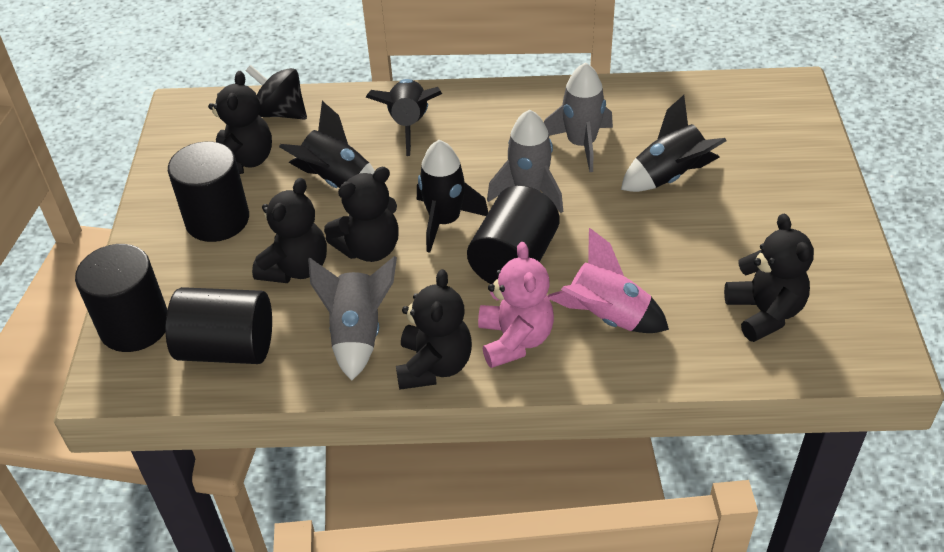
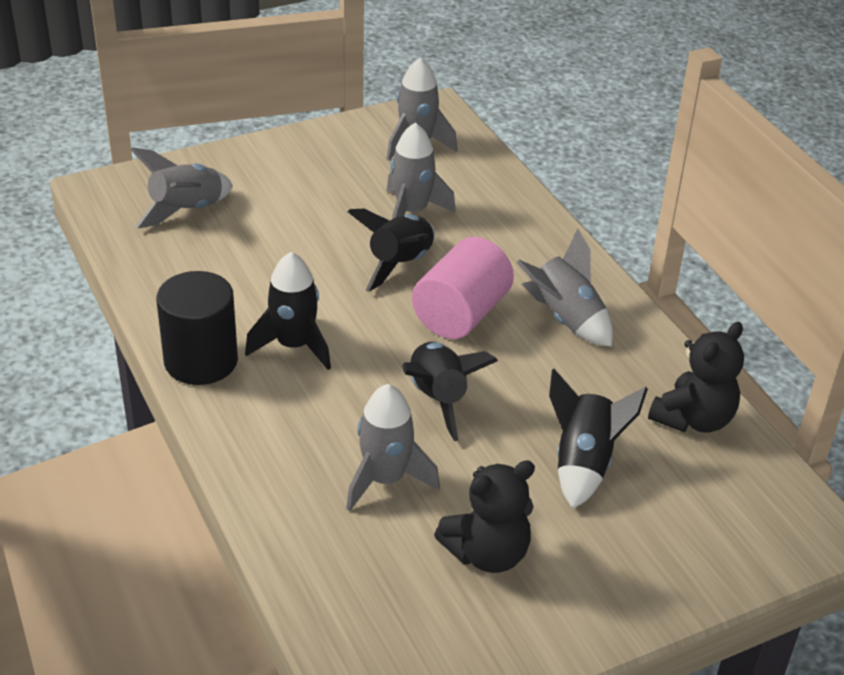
black cylinder: 4 -> 1
black spinning top: 1 -> 0
black teddy bear: 5 -> 2
grey rocket: 3 -> 5
pink cylinder: 0 -> 1
pink rocket: 1 -> 0
pink teddy bear: 1 -> 0

